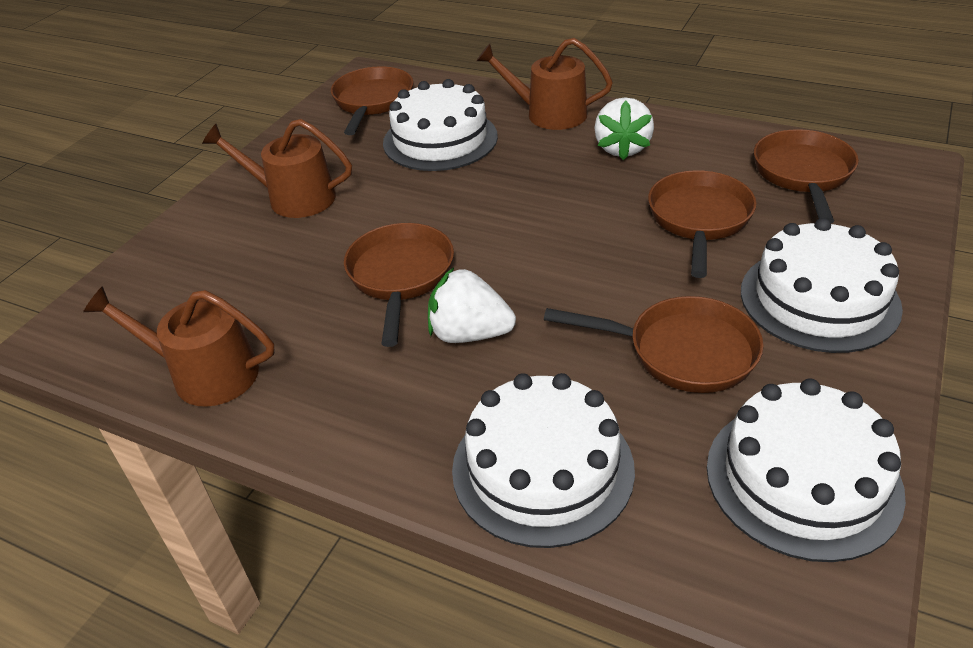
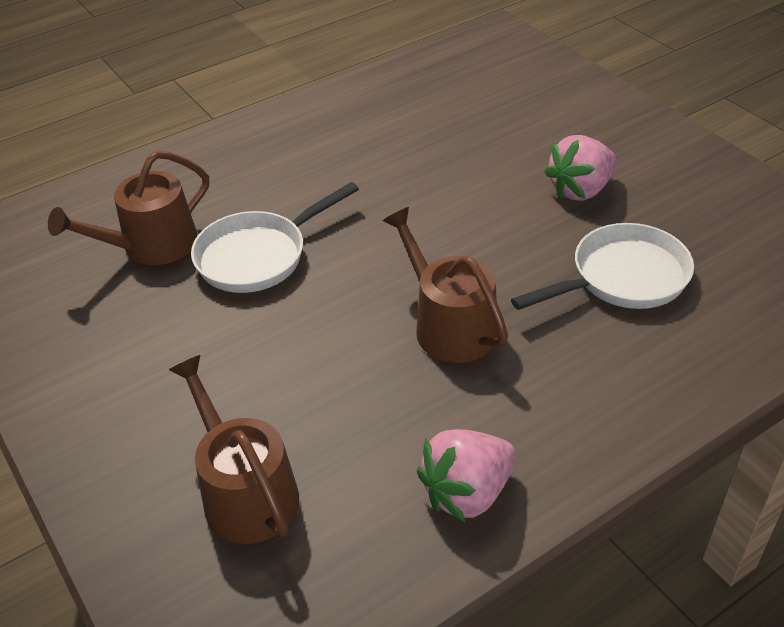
brown pan: 5 -> 0
pink strawberry: 0 -> 2
white cake: 4 -> 0
white pan: 0 -> 2
white strawberry: 2 -> 0

